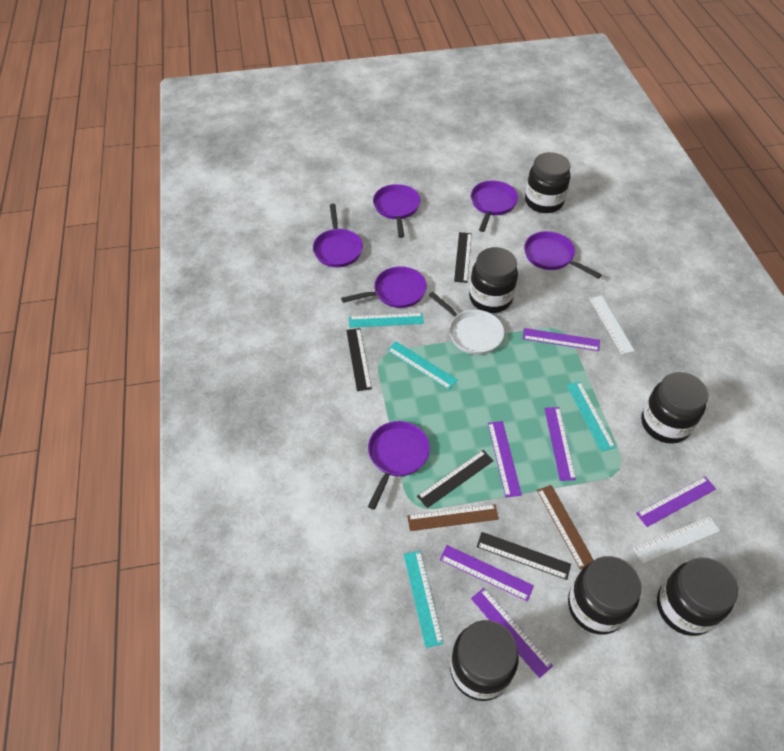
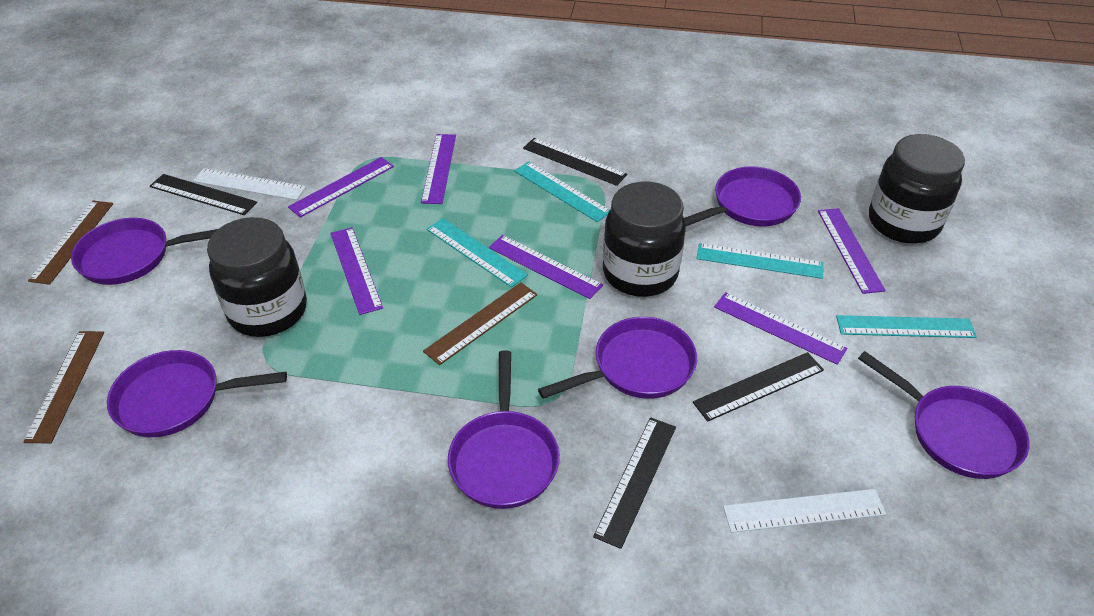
black jar: 6 -> 3
brown ruler: 2 -> 3
white pan: 1 -> 0

